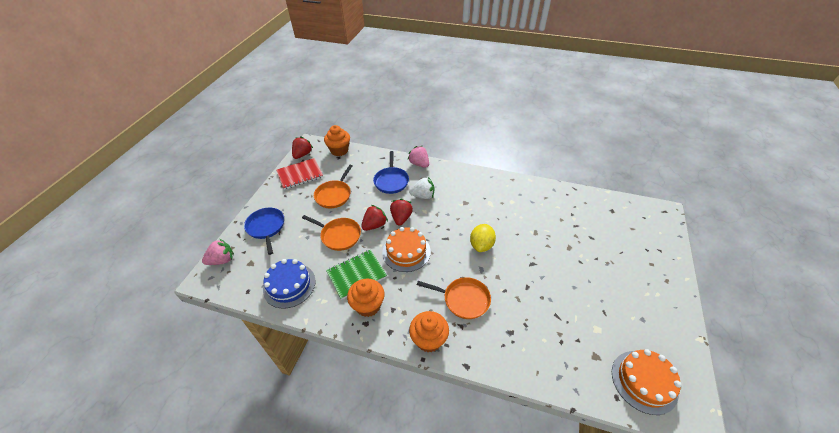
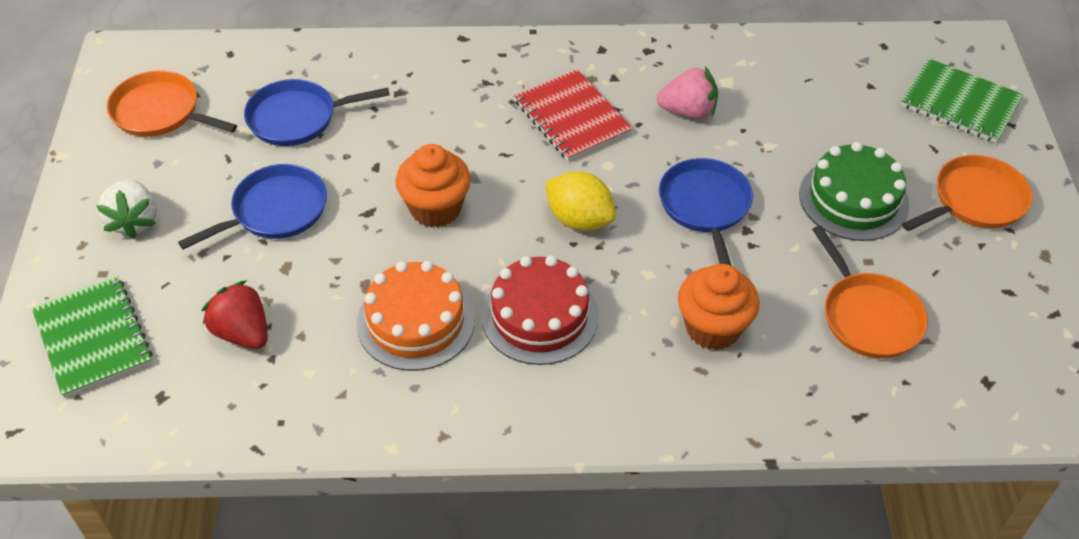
blue cake: 1 -> 0
blue pan: 2 -> 3
green cake: 0 -> 1
green notebook: 1 -> 2
orange cake: 2 -> 1
orange cupcake: 3 -> 2
pink strawberry: 2 -> 1
red cake: 0 -> 1
red strawberry: 3 -> 1

